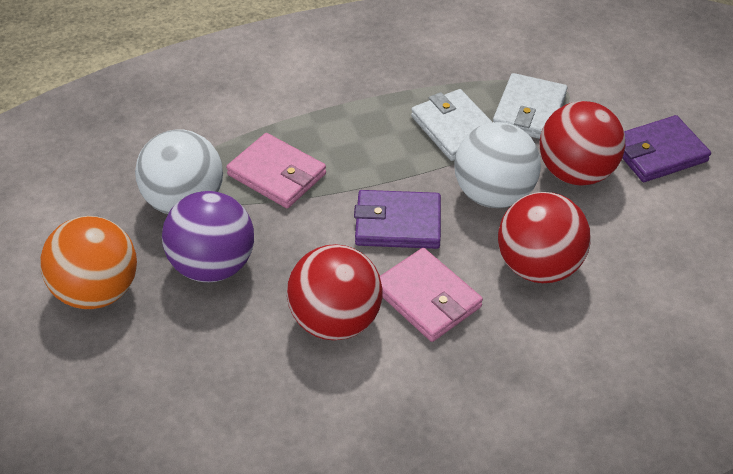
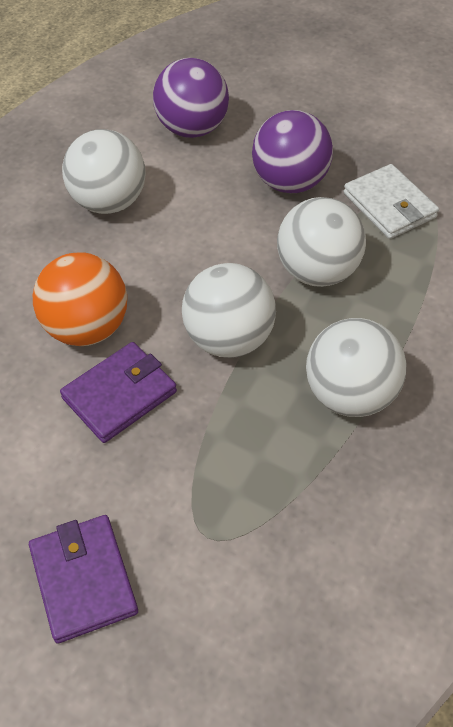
pink wallet: 2 -> 0
purple ball: 1 -> 2
red ball: 3 -> 0
white ball: 2 -> 4
white wallet: 2 -> 1

